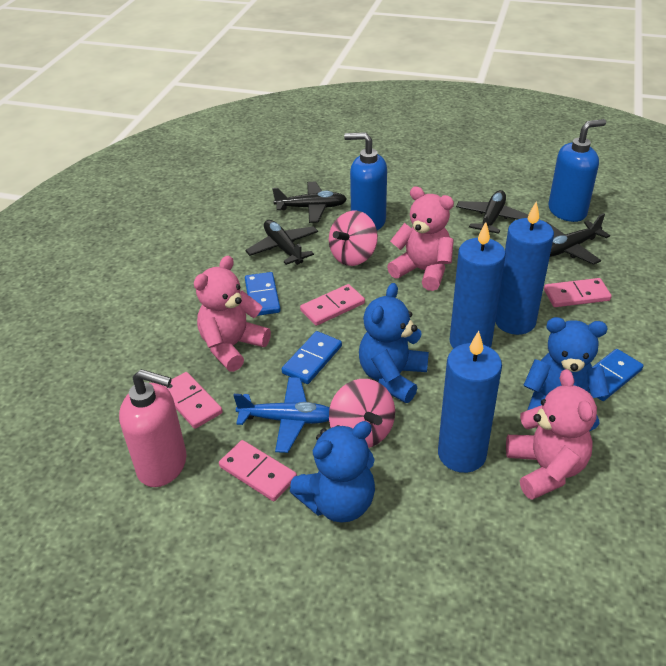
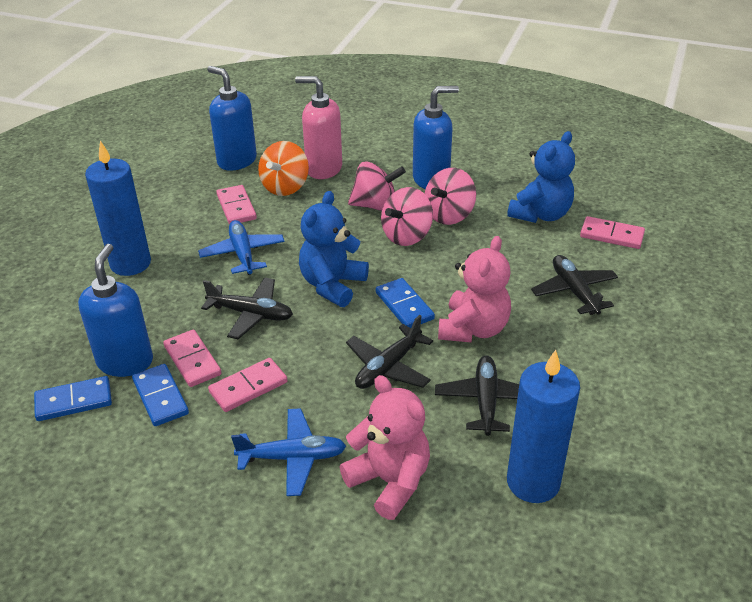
blue candle: 3 -> 2
blue plane: 1 -> 2
blue soap dispenser: 2 -> 3
blue teddy bear: 3 -> 2
orange spinning top: 0 -> 1
pink spinning top: 2 -> 3
pink teddy bear: 3 -> 2

